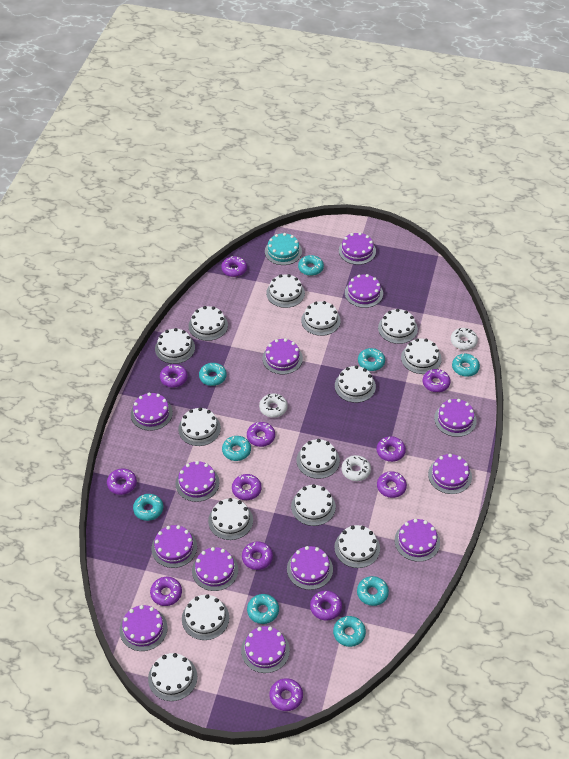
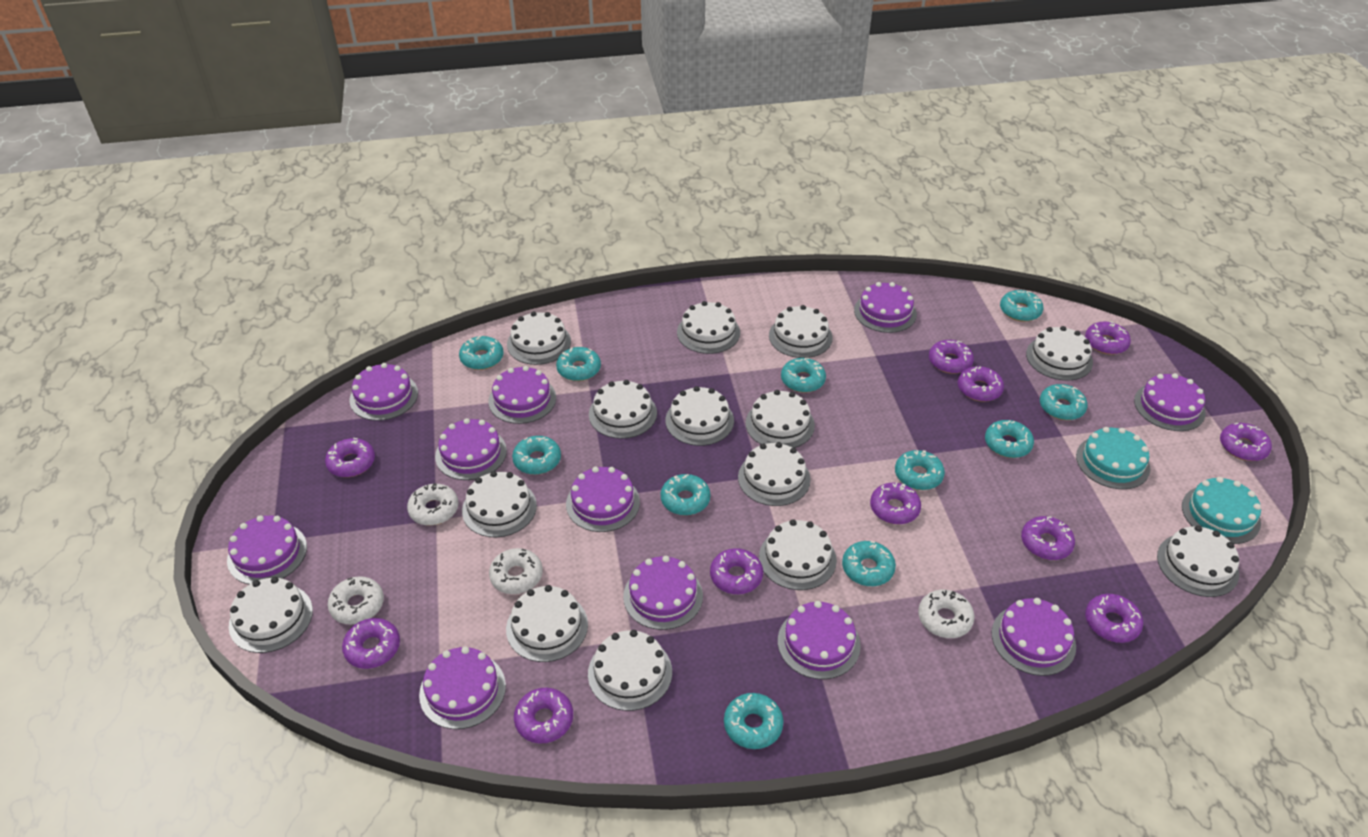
purple cake: 13 -> 11
purple donut: 12 -> 11
turquoise cake: 1 -> 2
turquoise donut: 9 -> 11
white donut: 3 -> 4

